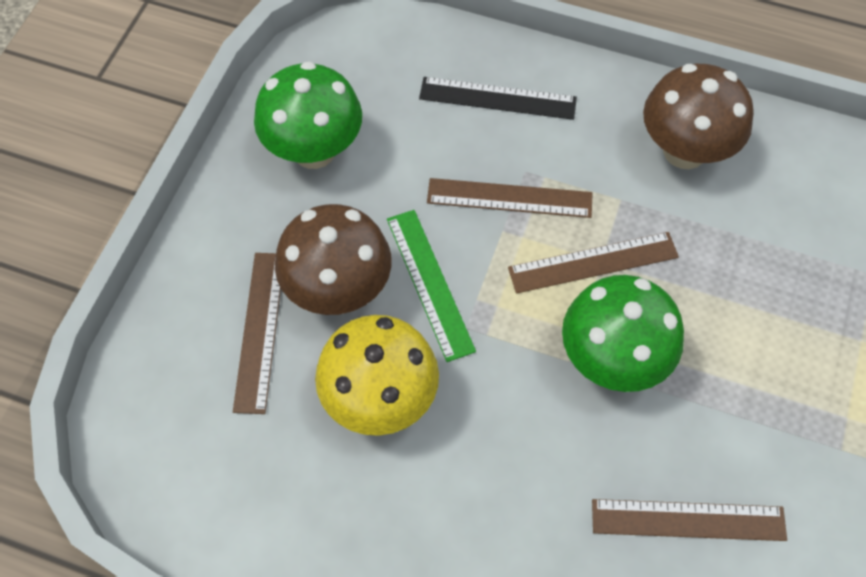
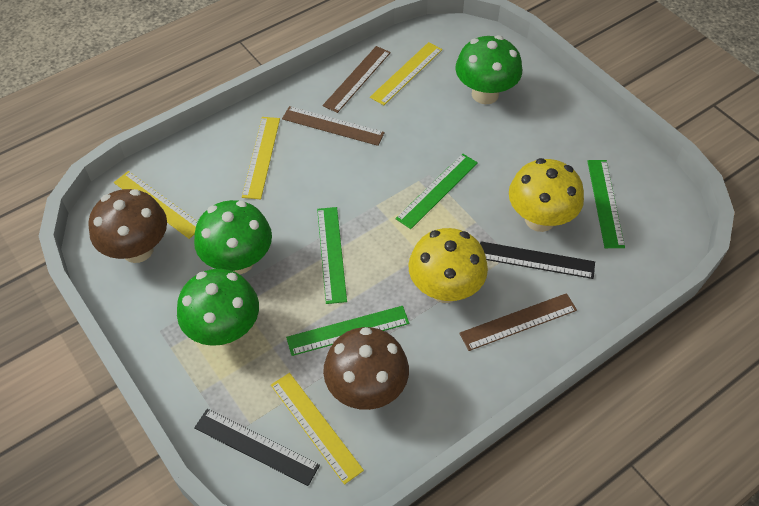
black ruler: 1 -> 2
brown ruler: 4 -> 3
green mushroom: 2 -> 3
green ruler: 1 -> 4
yellow mushroom: 1 -> 2
yellow ruler: 0 -> 4

